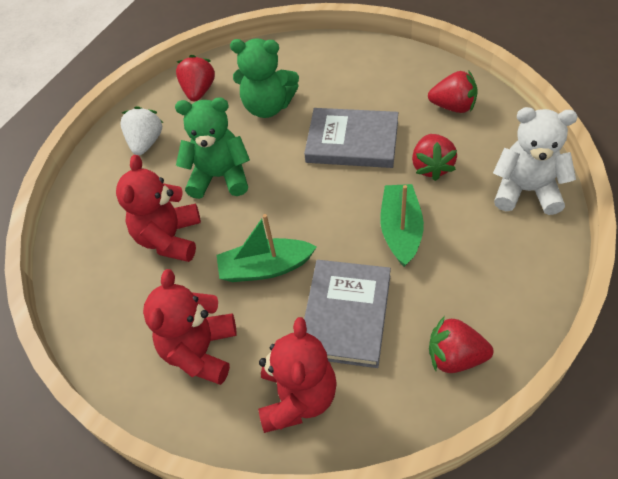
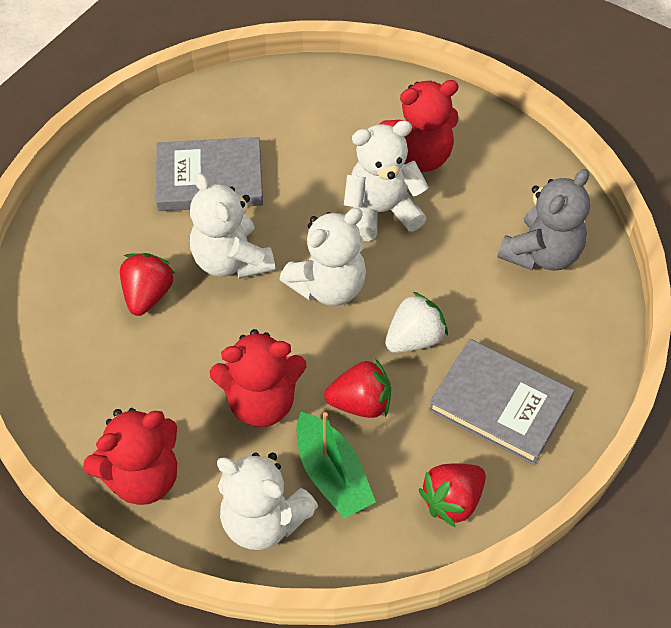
green boat: 2 -> 1
green teddy bear: 2 -> 0
grey teddy bear: 0 -> 1
red strawberry: 4 -> 3
white teddy bear: 1 -> 4

